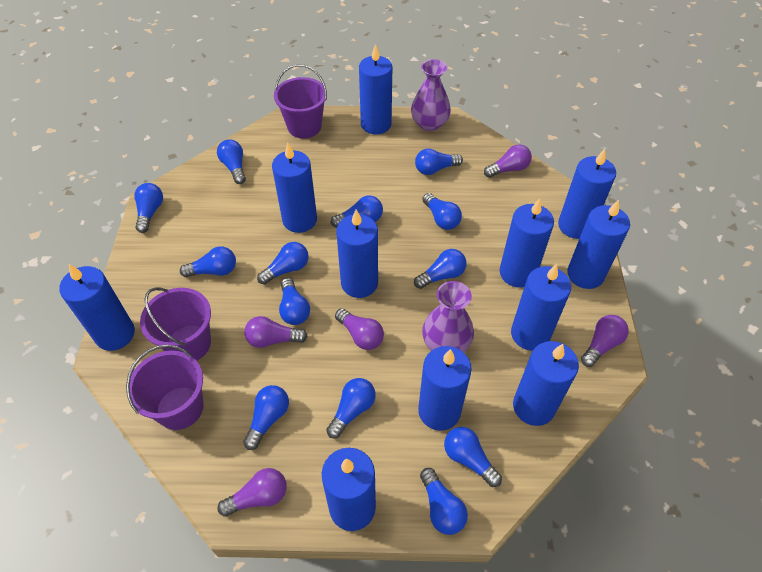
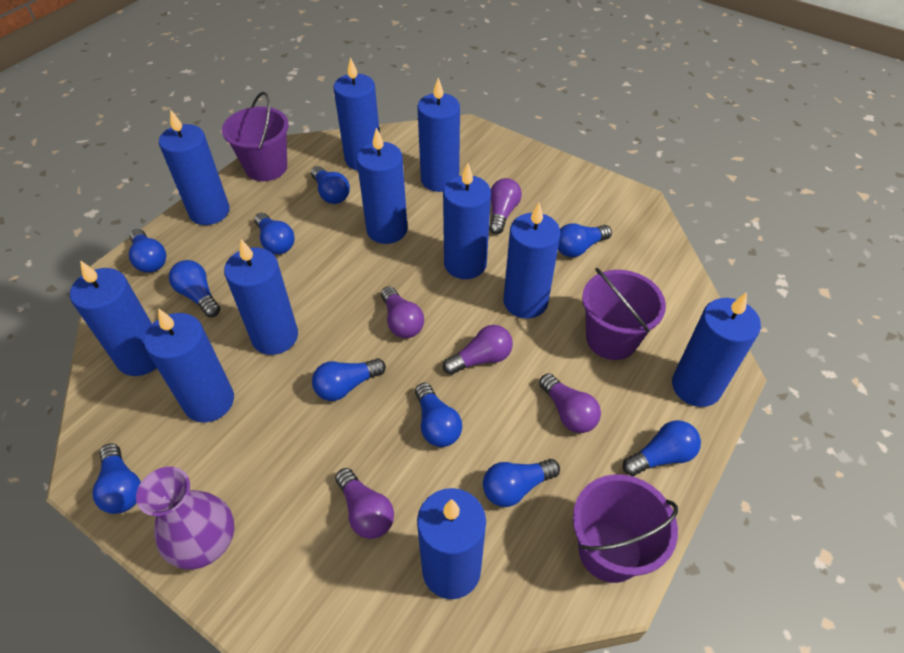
blue light bulb: 13 -> 10
purple vase: 2 -> 1

